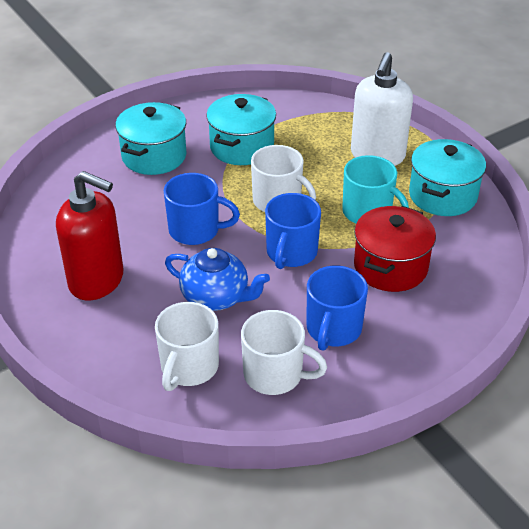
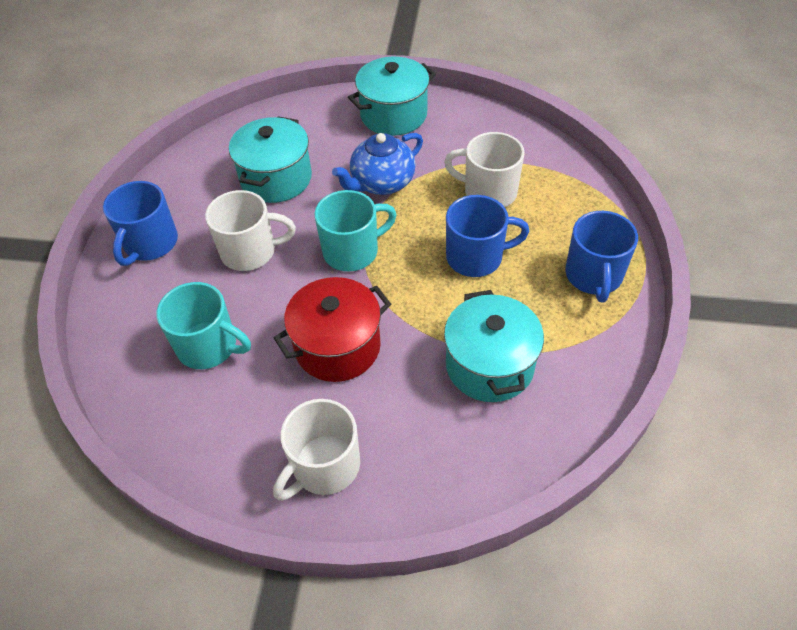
red soap dispenser: 1 -> 0
turquoise mug: 1 -> 2
white soap dispenser: 1 -> 0

